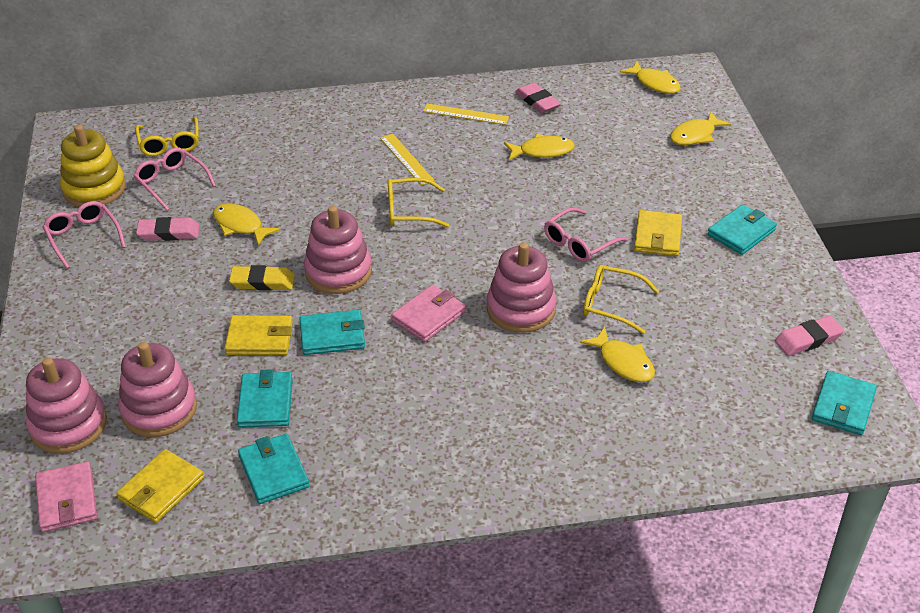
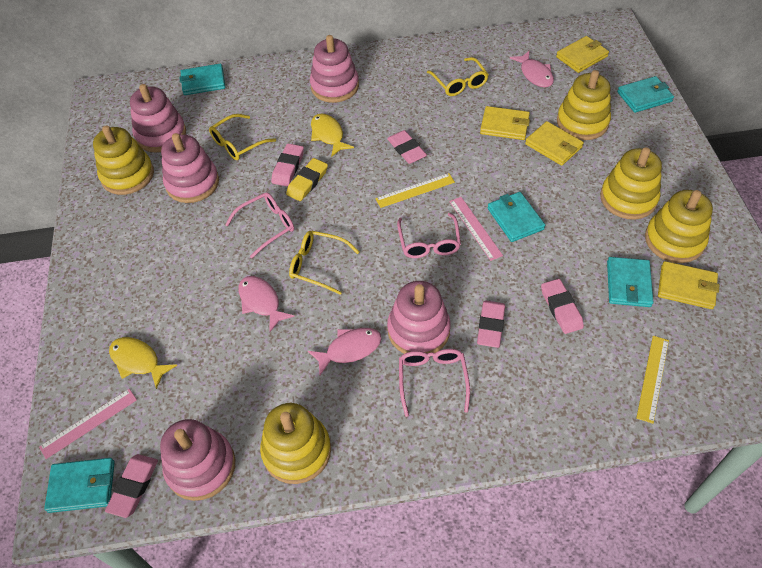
pink eraser: 3 -> 5
pink fish: 0 -> 3
pink ruler: 0 -> 2
pink stacking toy: 4 -> 5
pink wallet: 2 -> 0
yellow fish: 5 -> 2
yellow stacking toy: 1 -> 5
yellow wallet: 3 -> 4

